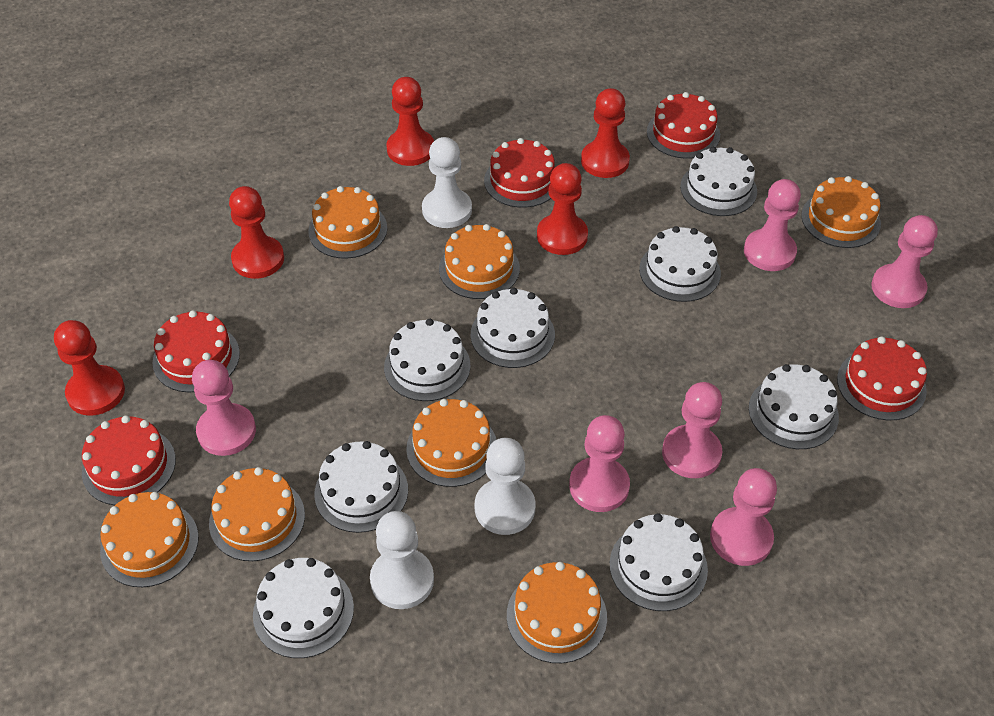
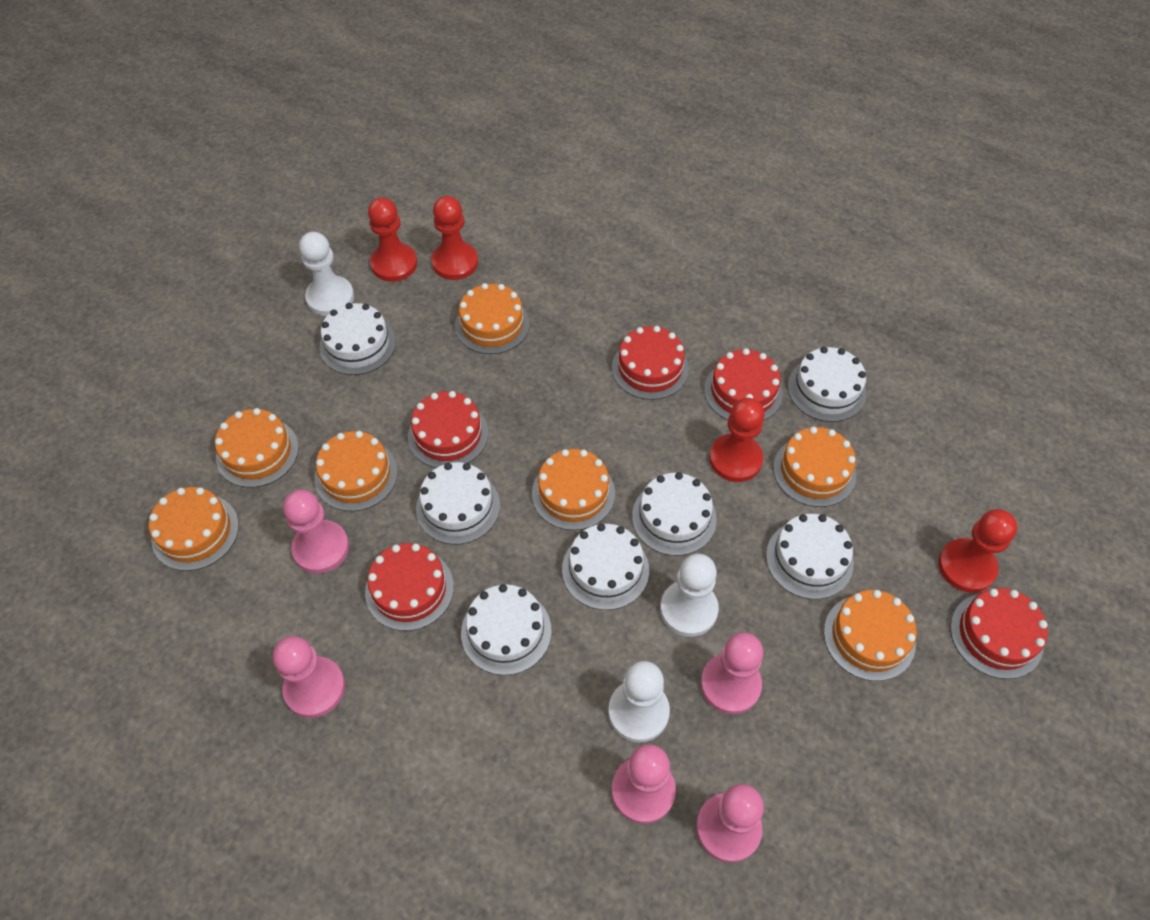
pink pawn: 6 -> 5
red pawn: 5 -> 4
white cake: 8 -> 7

